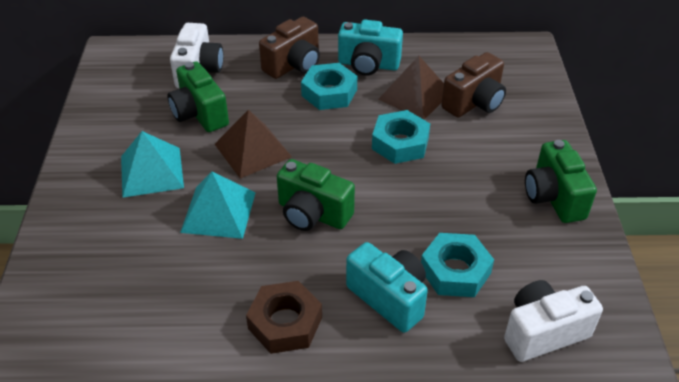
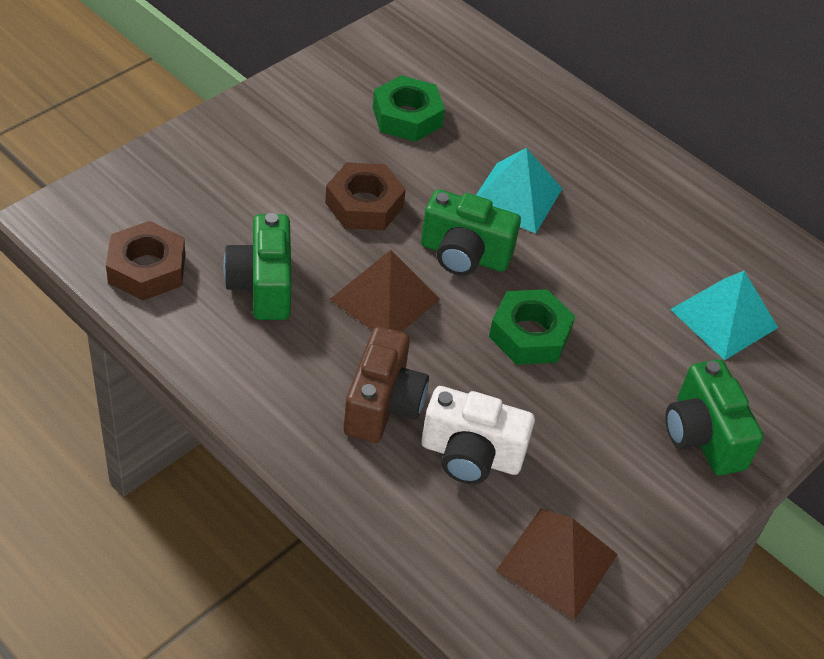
brown camera: 2 -> 1
brown nut: 1 -> 2
green nut: 0 -> 2
turquoise camera: 2 -> 0
turquoise nut: 3 -> 0
white camera: 2 -> 1

